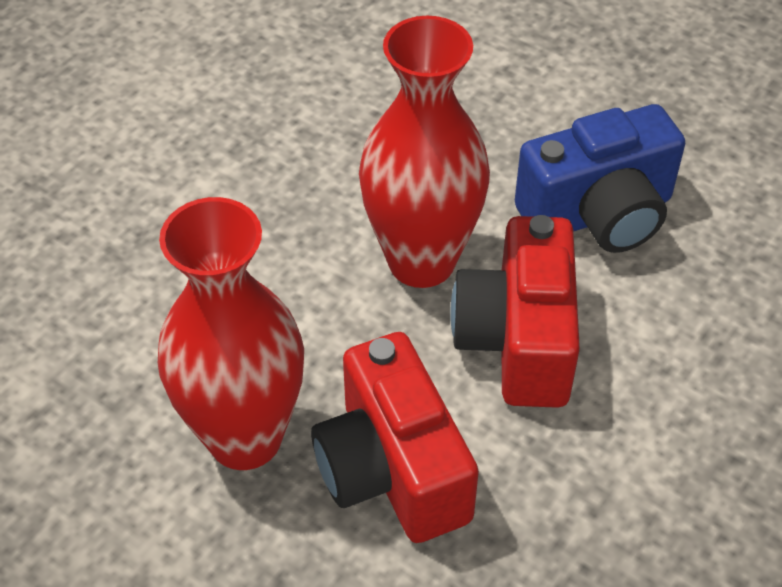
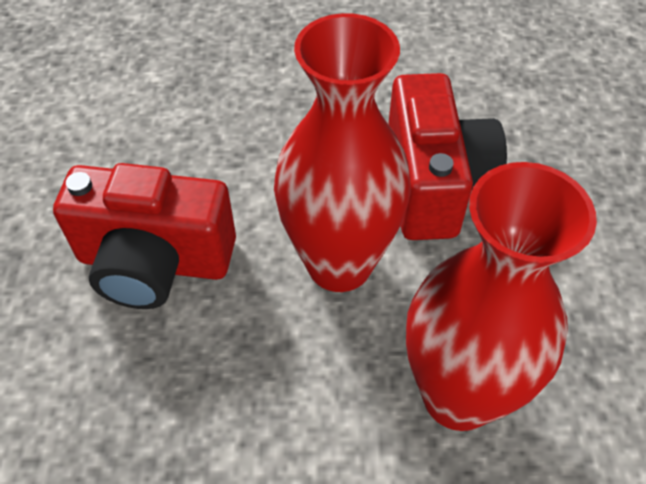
blue camera: 1 -> 0

